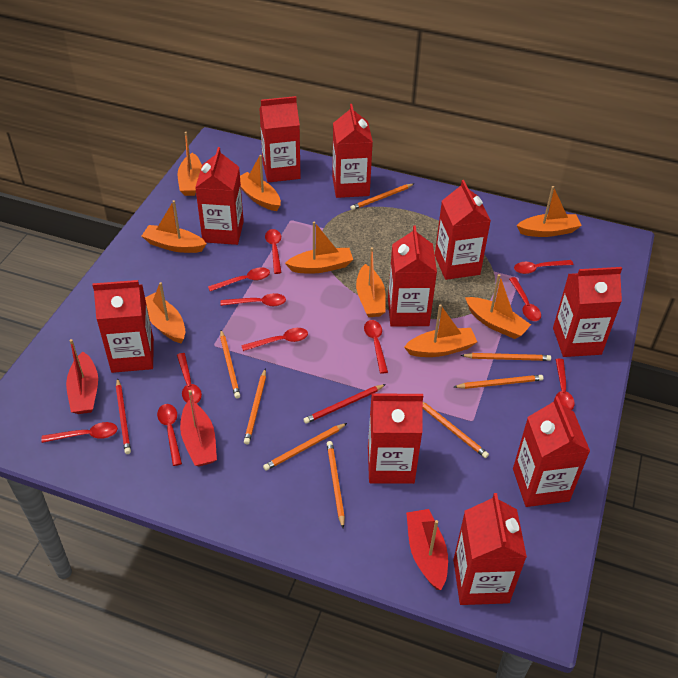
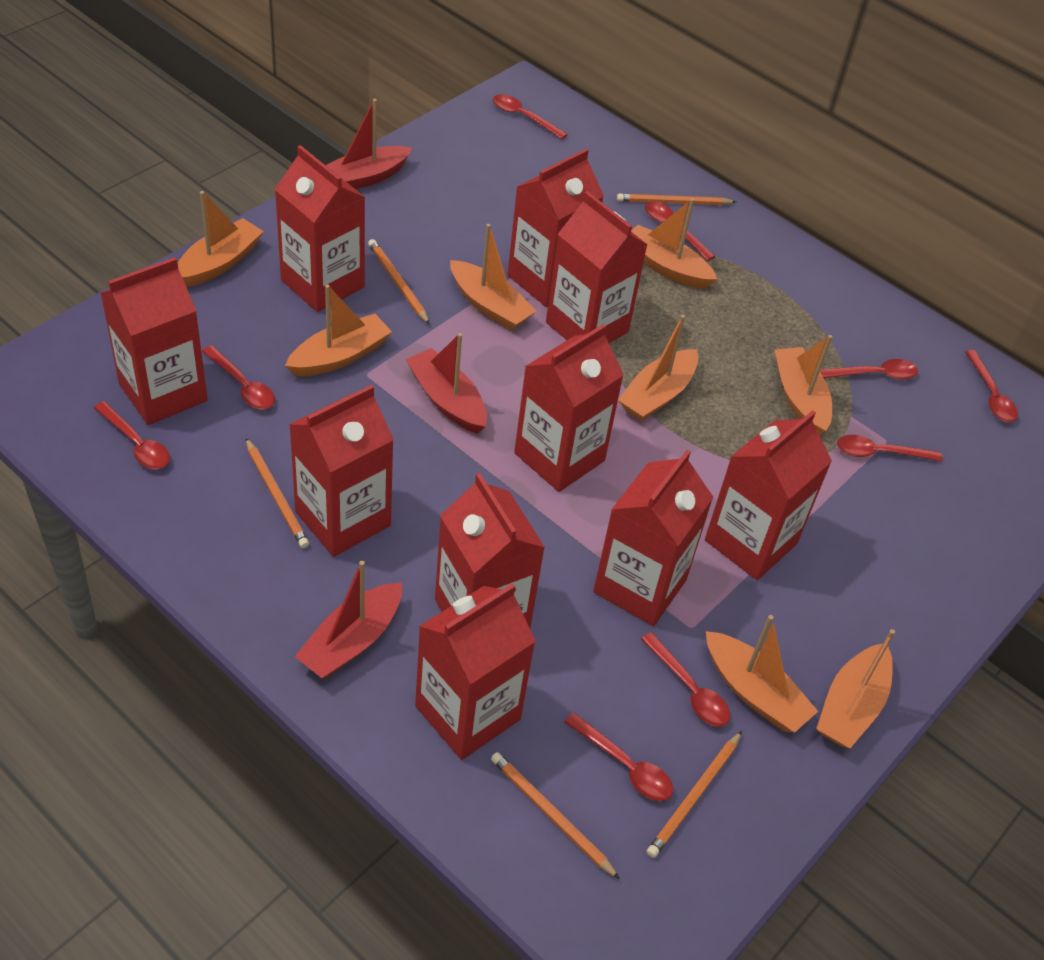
orange boat: 9 -> 8
orange pencil: 8 -> 5
red pencil: 2 -> 0
red spoon: 11 -> 9

